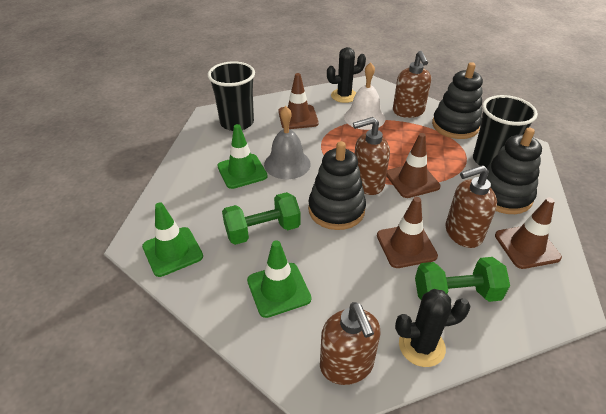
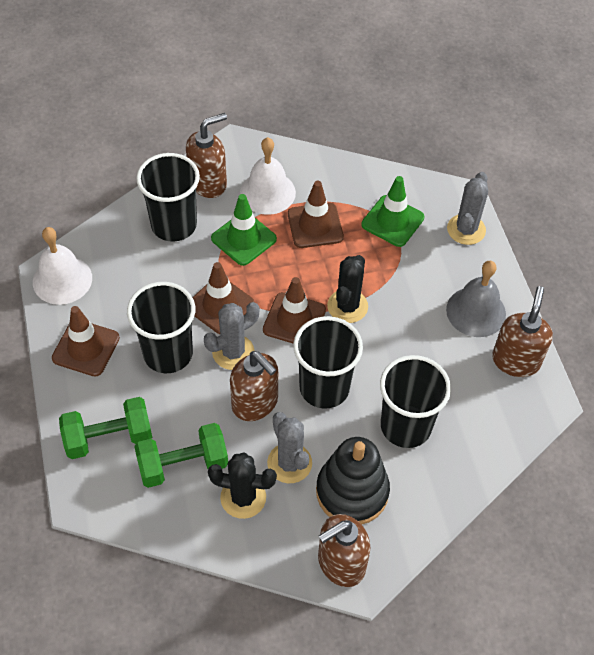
black cup: 2 -> 4
black stacking toy: 3 -> 1
green traffic cone: 3 -> 2
grey cactus: 0 -> 3
white bell: 1 -> 2

